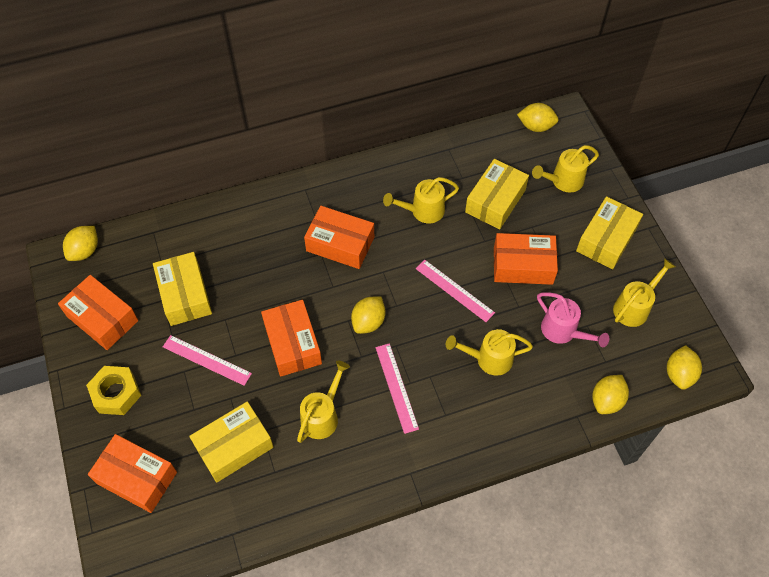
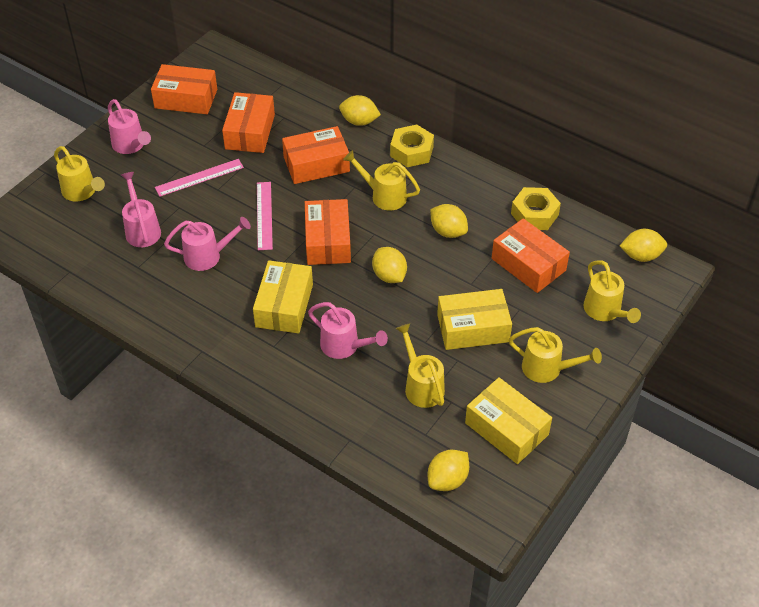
pink ruler: 3 -> 2
pink watering can: 1 -> 4
yellow box: 4 -> 3
yellow nut: 1 -> 2

